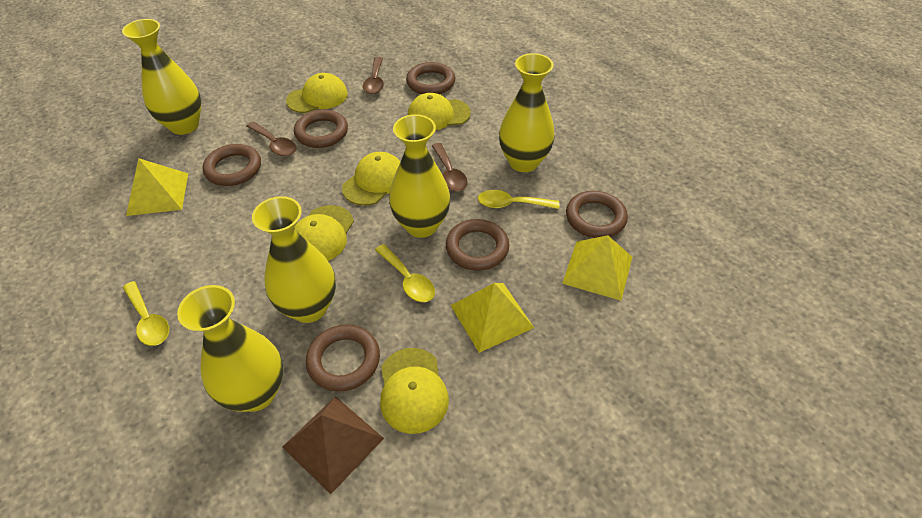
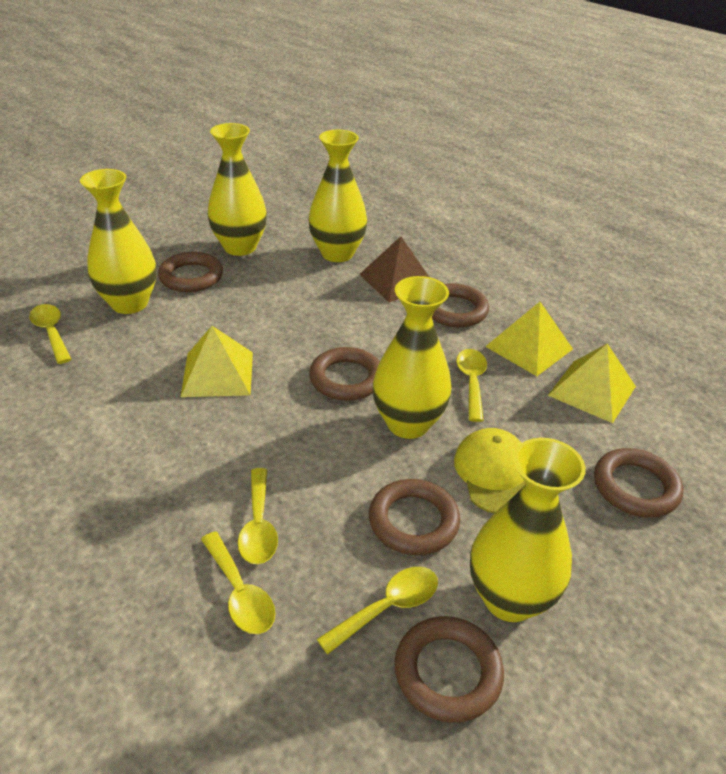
brown spoon: 3 -> 0
yellow cap: 5 -> 1
yellow spoon: 3 -> 5

